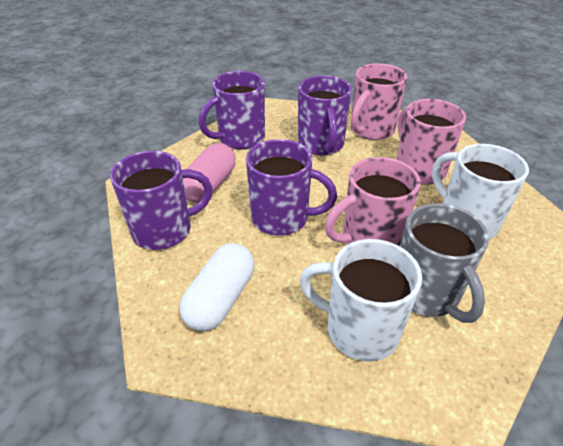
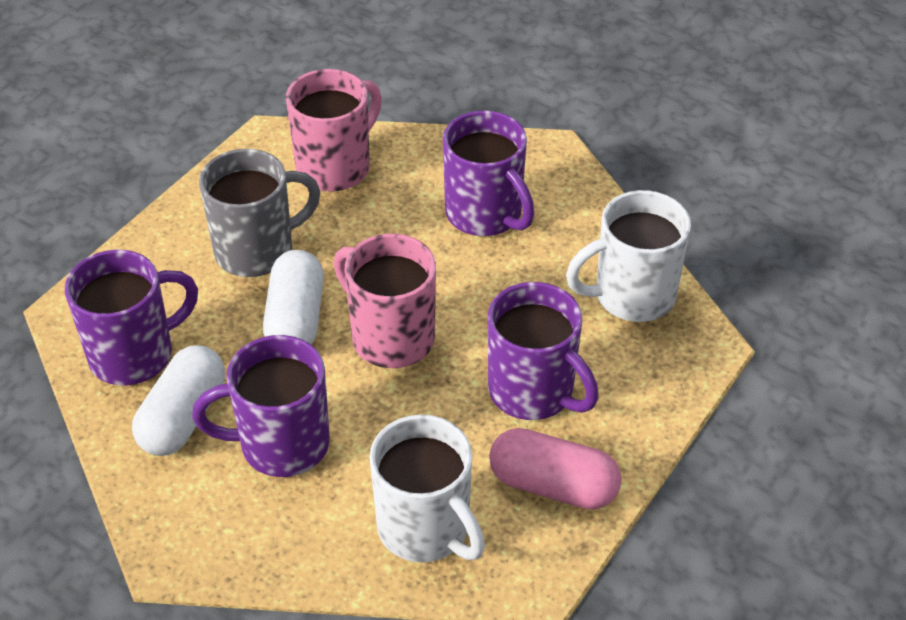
pink mug: 3 -> 2
white capsule: 1 -> 2

